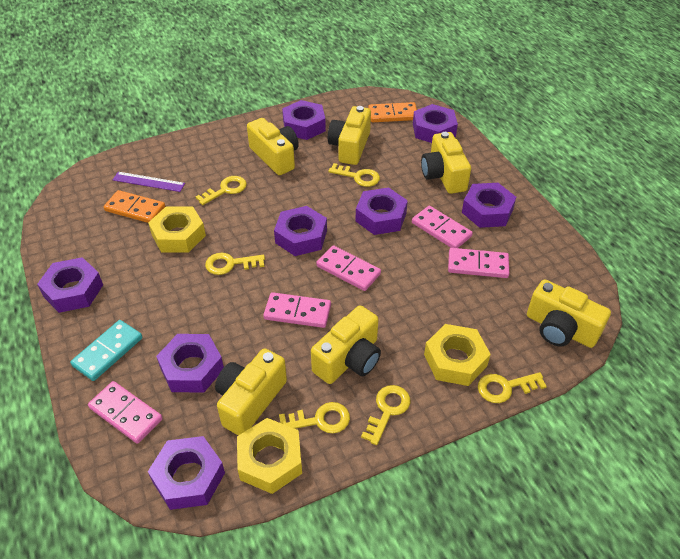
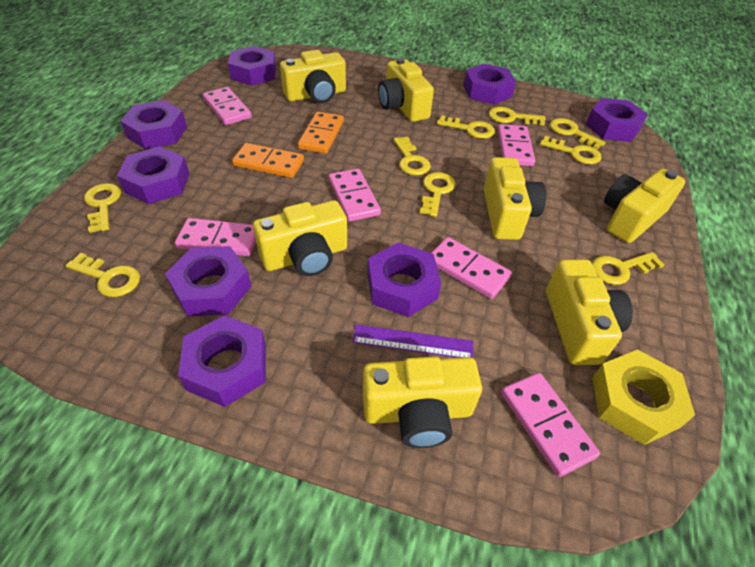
pink domino: 5 -> 6
turquoise domino: 1 -> 0
yellow camera: 6 -> 7
yellow key: 6 -> 9
yellow nut: 3 -> 1

